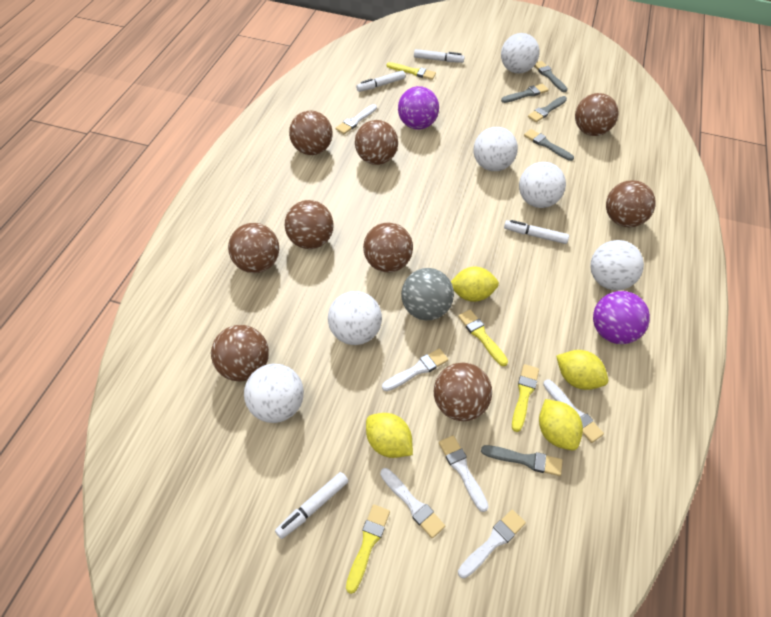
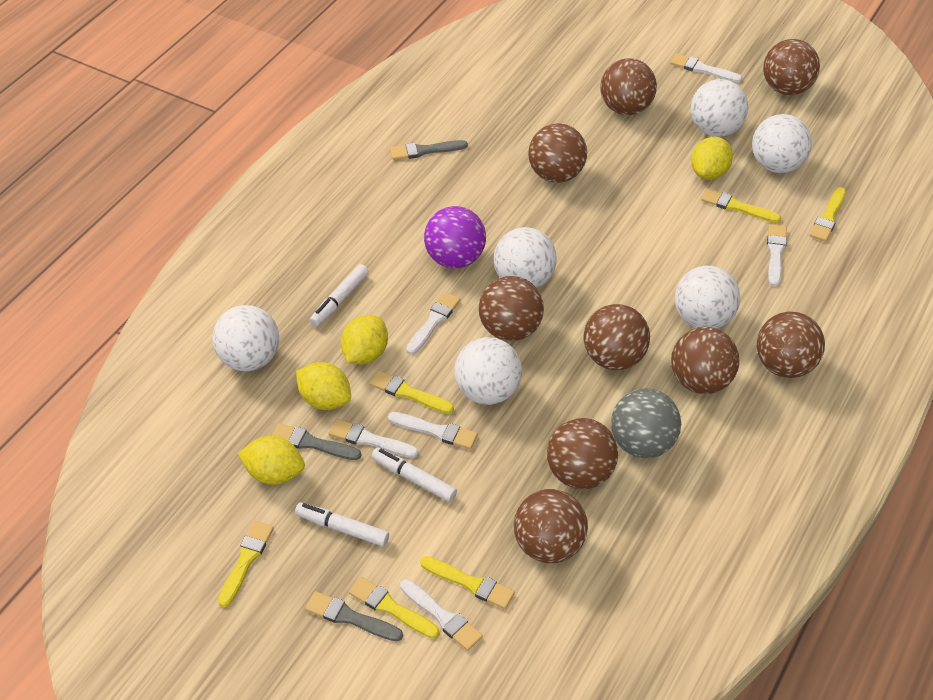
grey brush: 5 -> 3
purple ball: 2 -> 1
white marker: 4 -> 3
yellow brush: 4 -> 6

